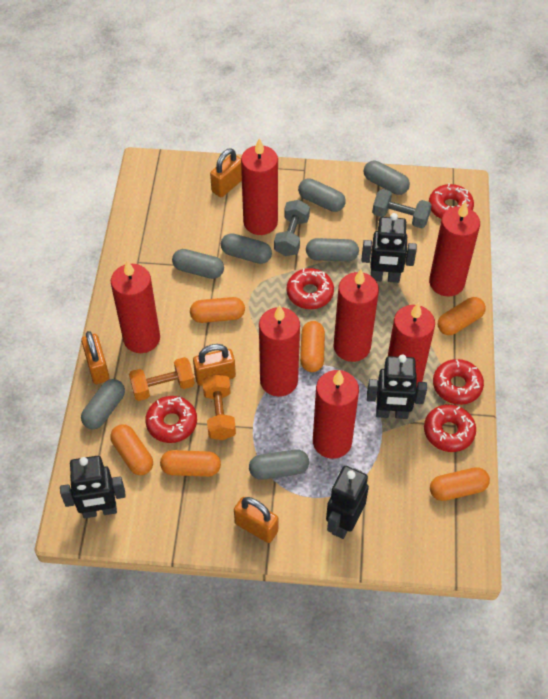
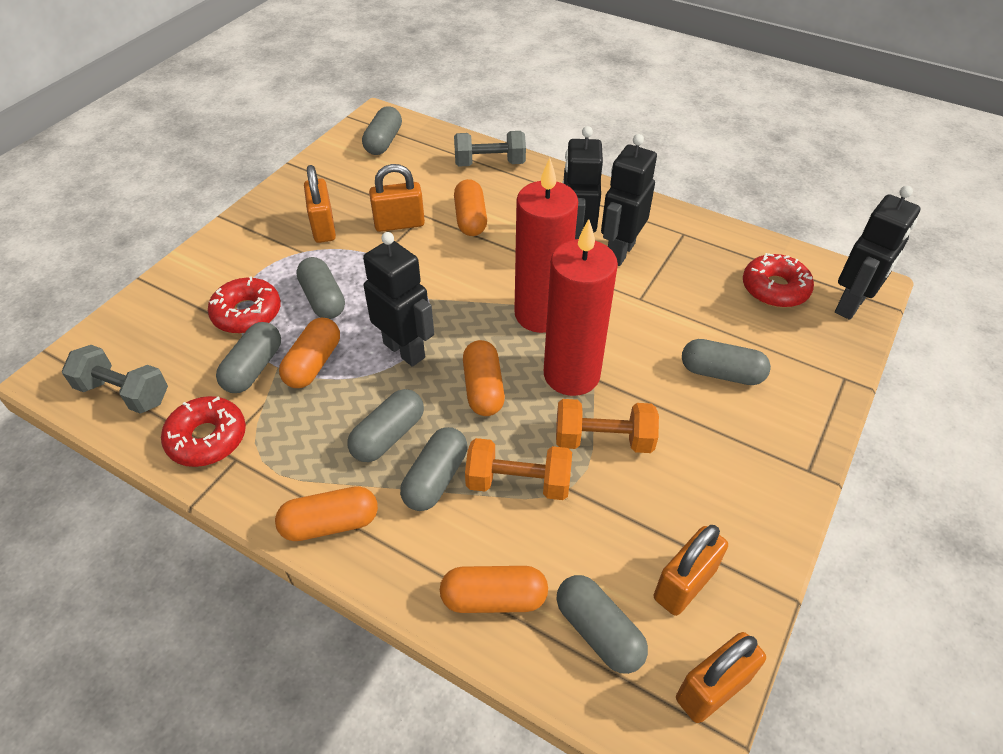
orange capsule: 6 -> 5
red candle: 7 -> 2
red donut: 5 -> 3

